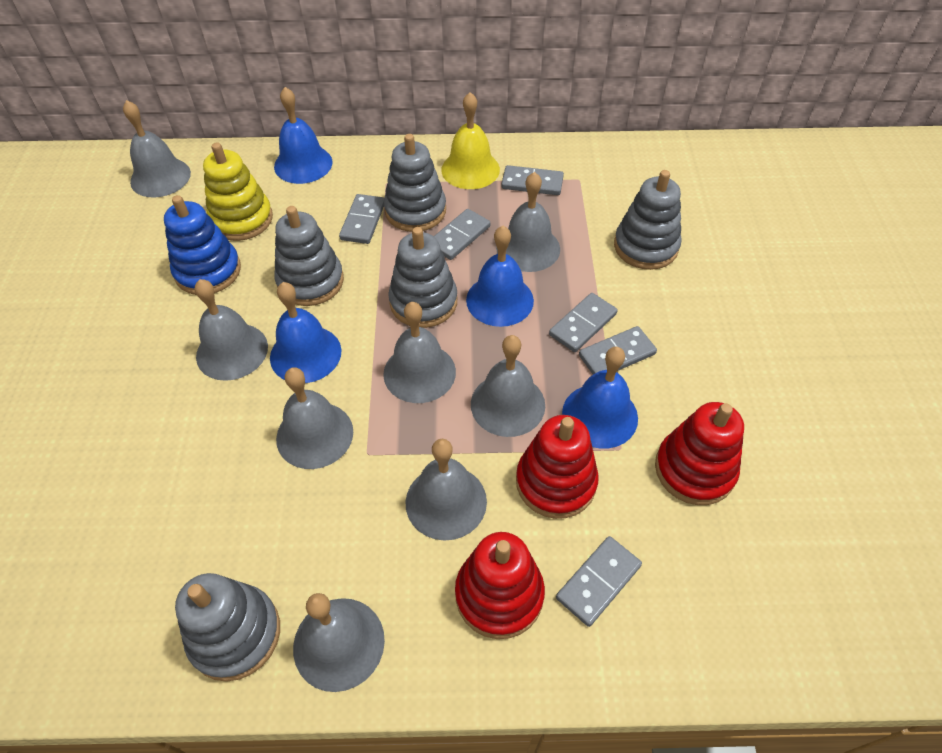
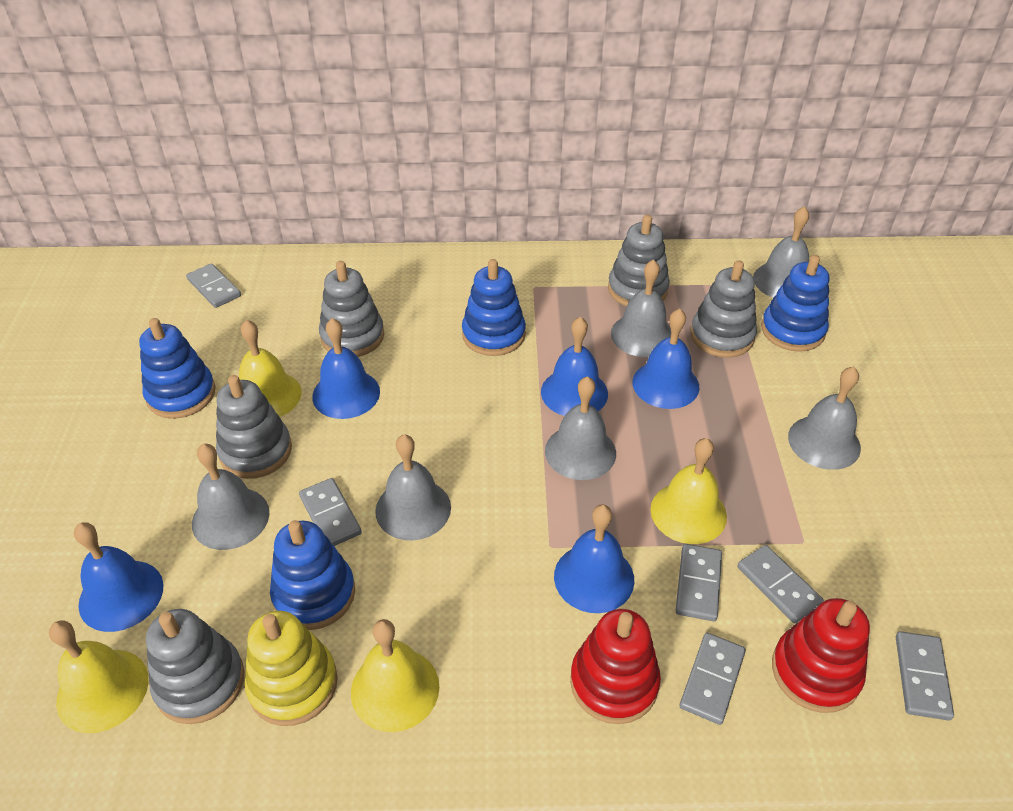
blue bell: 4 -> 5
blue stacking toy: 1 -> 4
grey bell: 8 -> 6
red stacking toy: 3 -> 2
yellow bell: 1 -> 4

